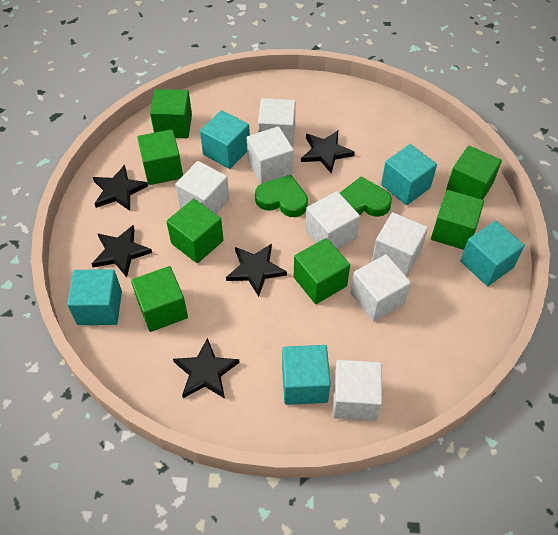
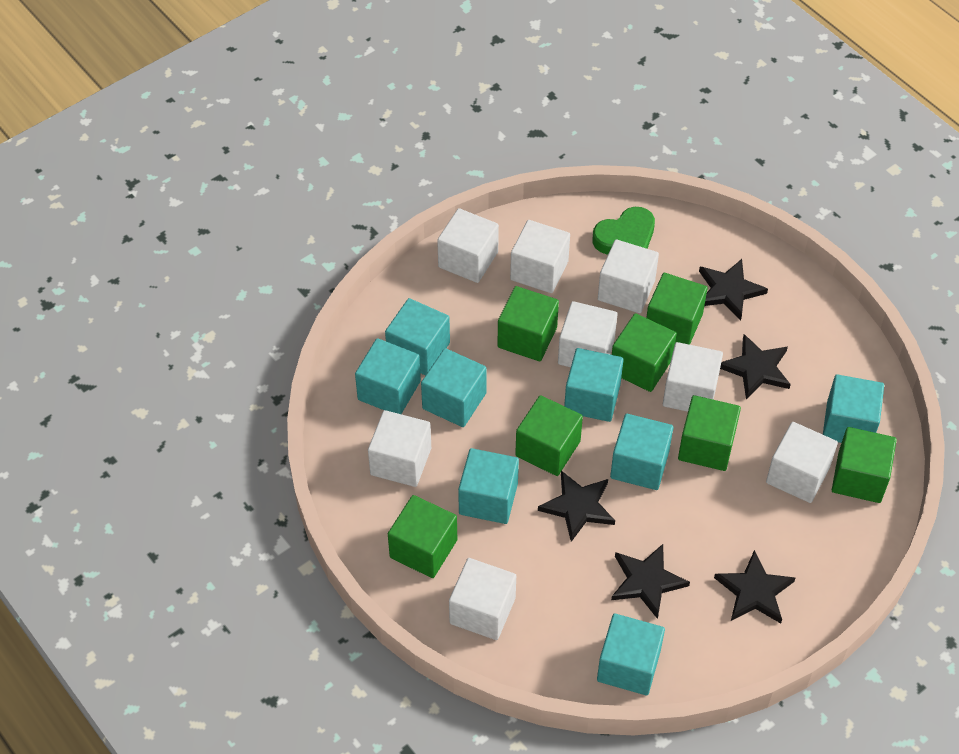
green heart: 2 -> 1
turquoise cube: 5 -> 8
white cube: 7 -> 8

